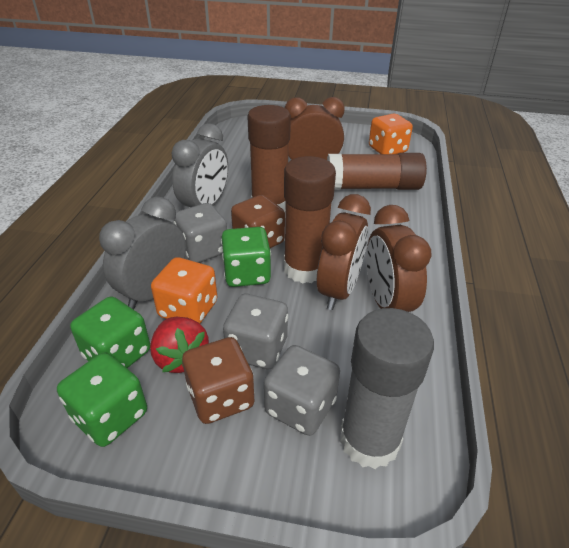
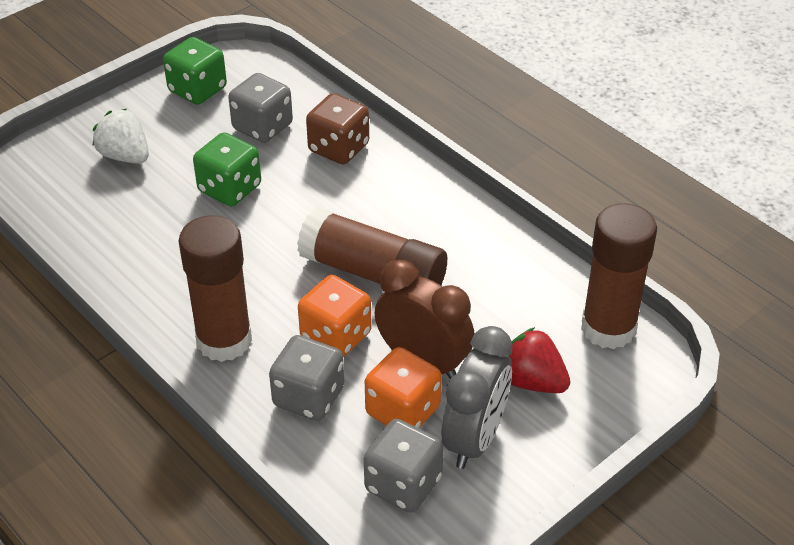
brown clock: 3 -> 1
brown dice: 2 -> 1
green dice: 3 -> 2
grey clock: 2 -> 1
grey glue stick: 1 -> 0
white strawberry: 0 -> 1

